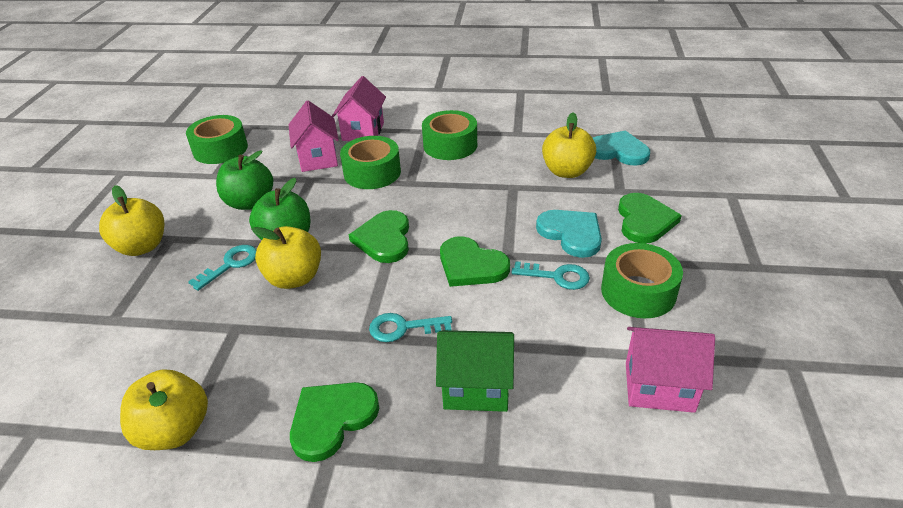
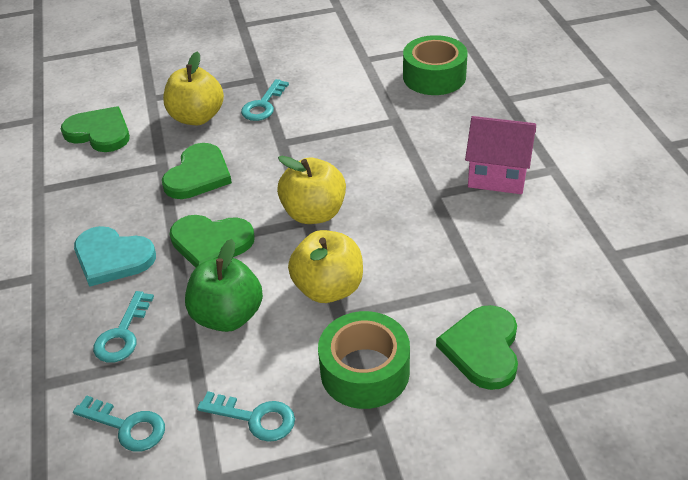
green apple: 2 -> 1
green house: 1 -> 0
green tape: 4 -> 2
pink house: 3 -> 1
turquoise heart: 2 -> 1
turquoise key: 3 -> 4
yellow apple: 4 -> 3

